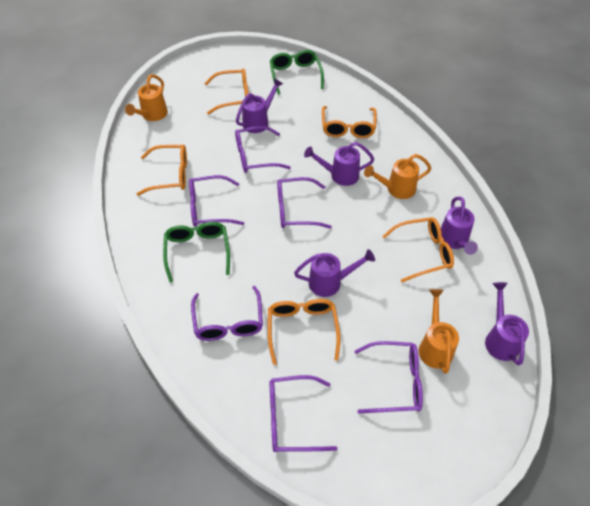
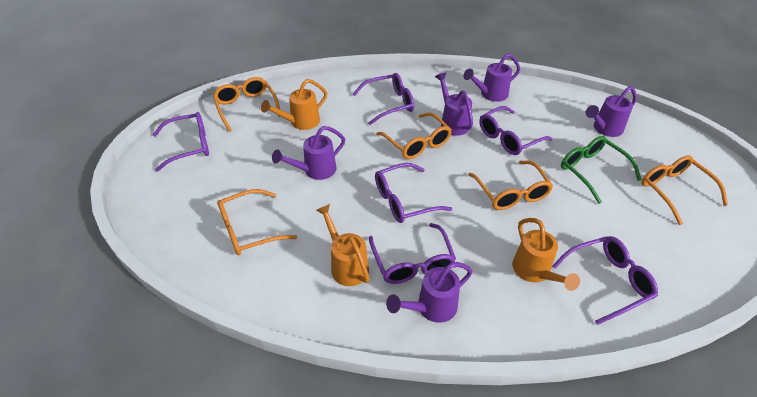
green glasses: 2 -> 1

